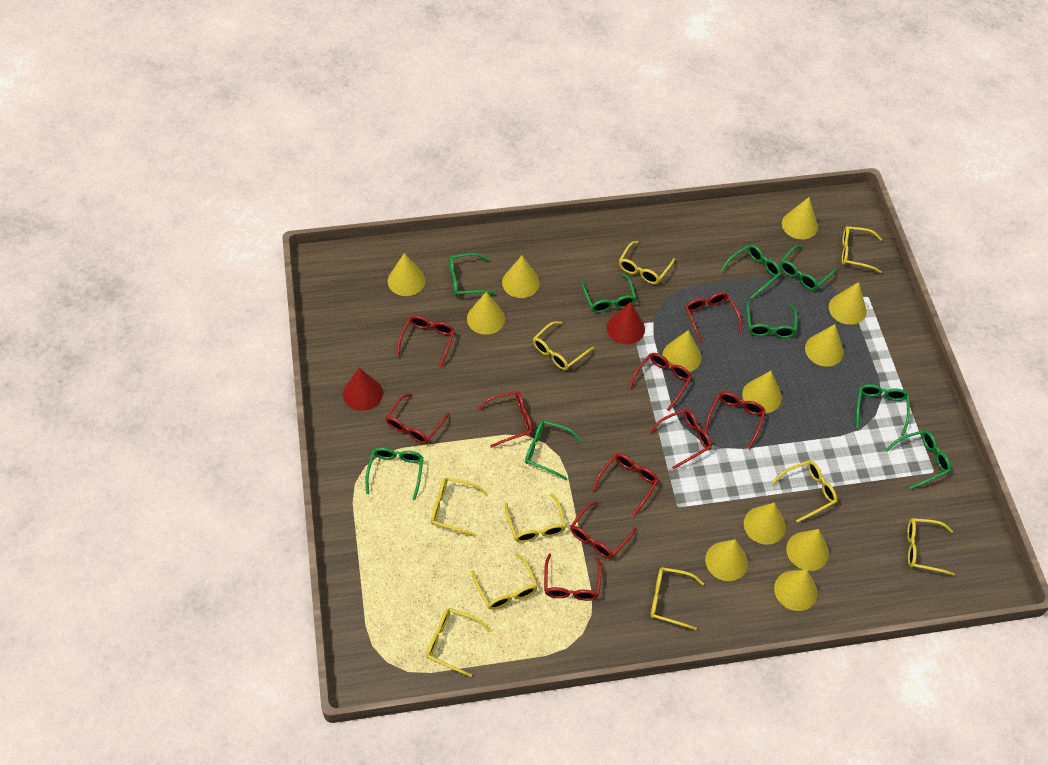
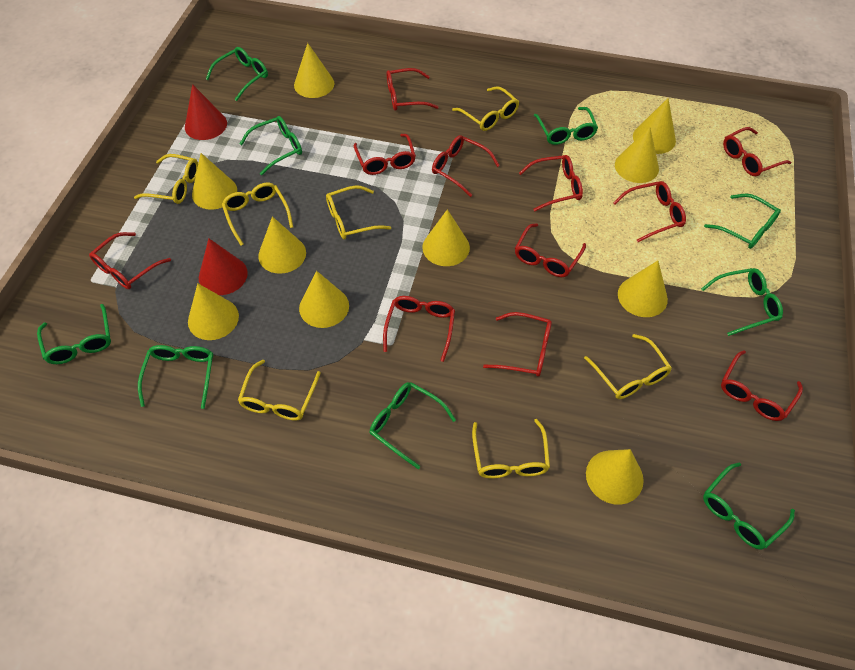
red glasses: 10 -> 11
yellow cone: 12 -> 10
yellow glasses: 10 -> 7

